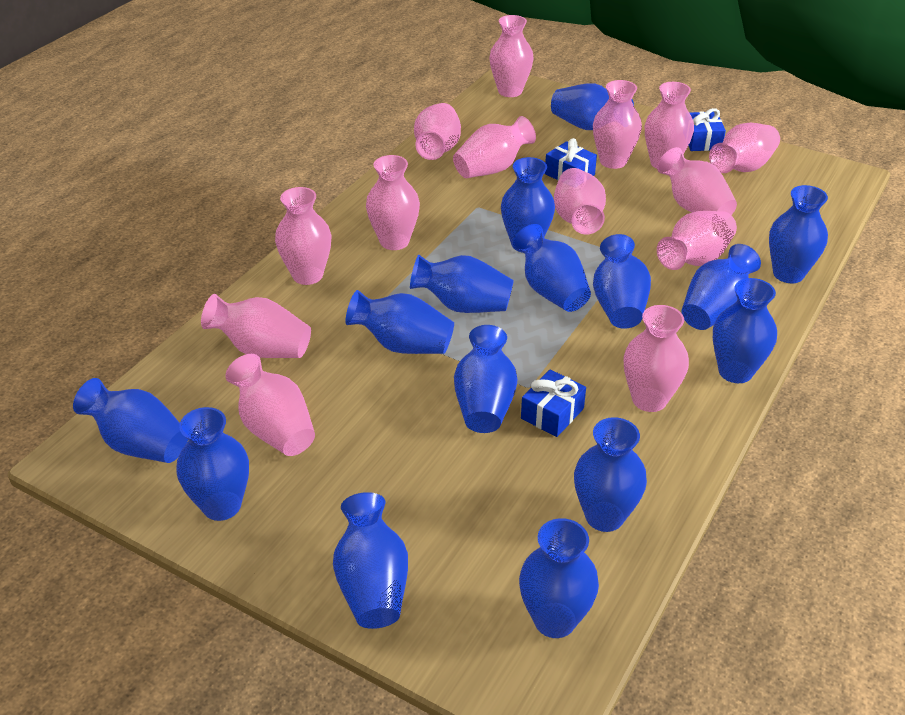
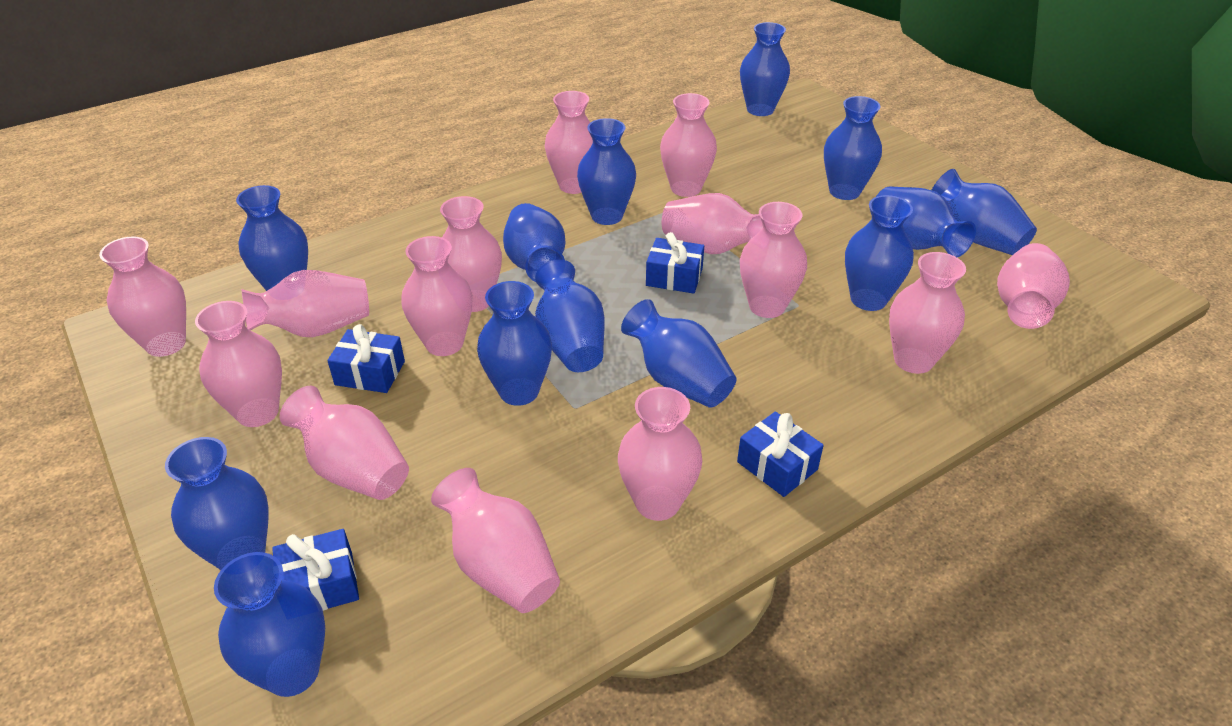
blue gift: 3 -> 4
blue vase: 15 -> 13

